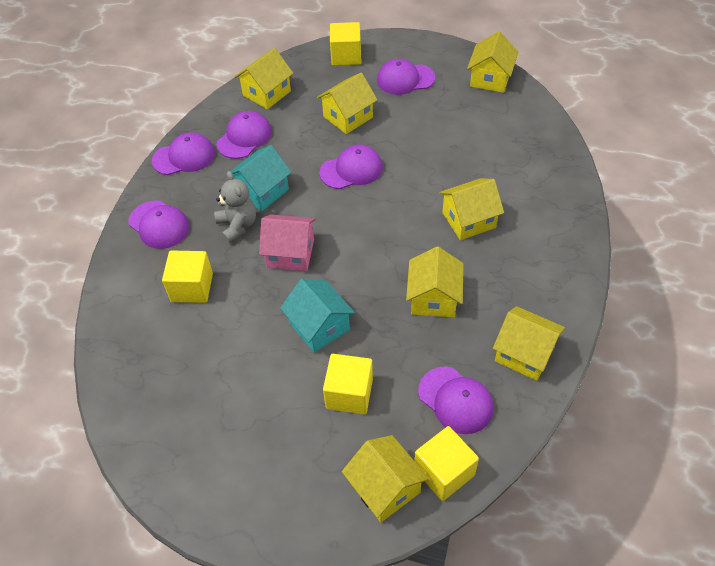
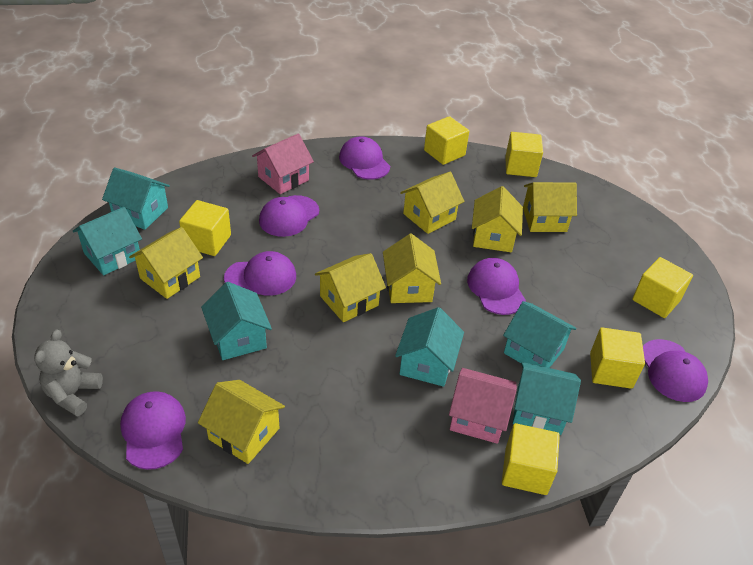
pink house: 1 -> 2
turquoise house: 2 -> 6
yellow cube: 4 -> 6

